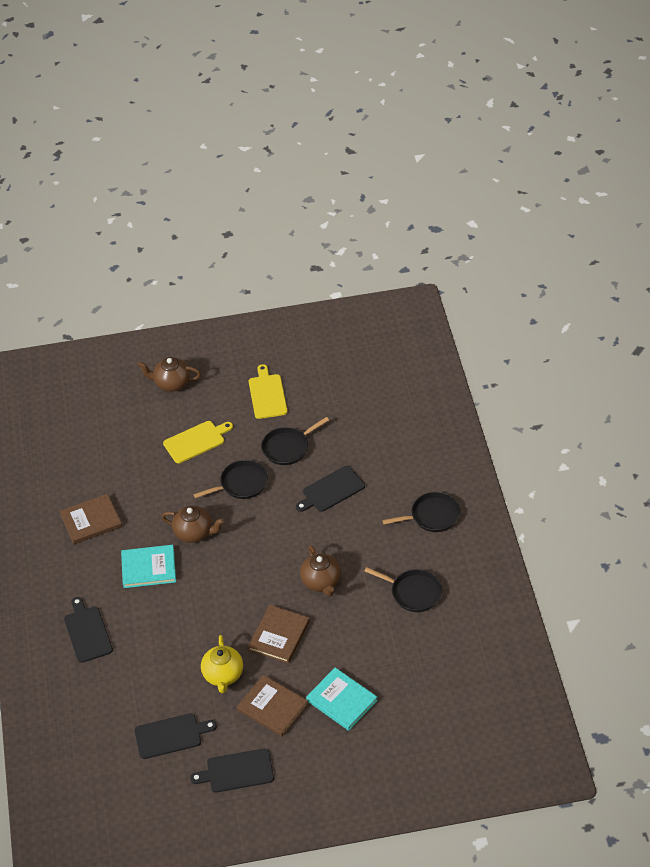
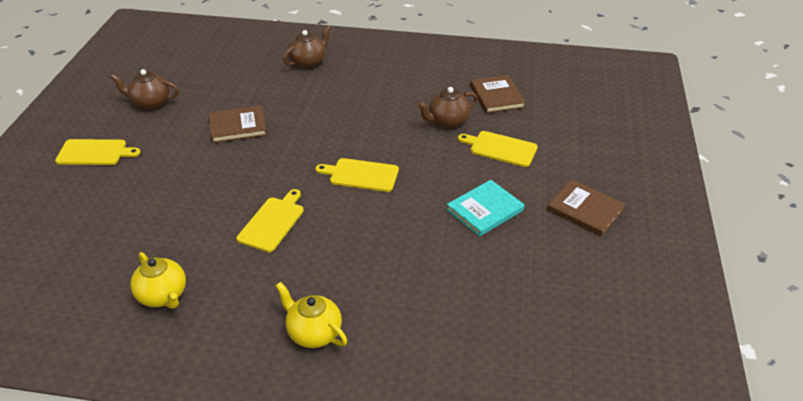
black cutting board: 4 -> 0
black pan: 4 -> 0
turquoise book: 2 -> 1
yellow cutting board: 2 -> 4
yellow teapot: 1 -> 2

